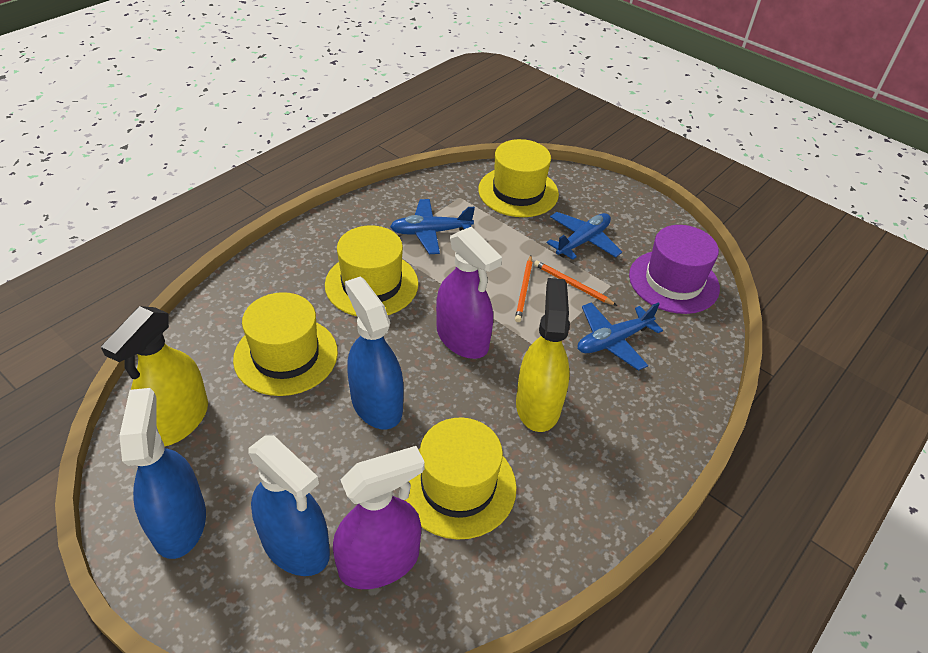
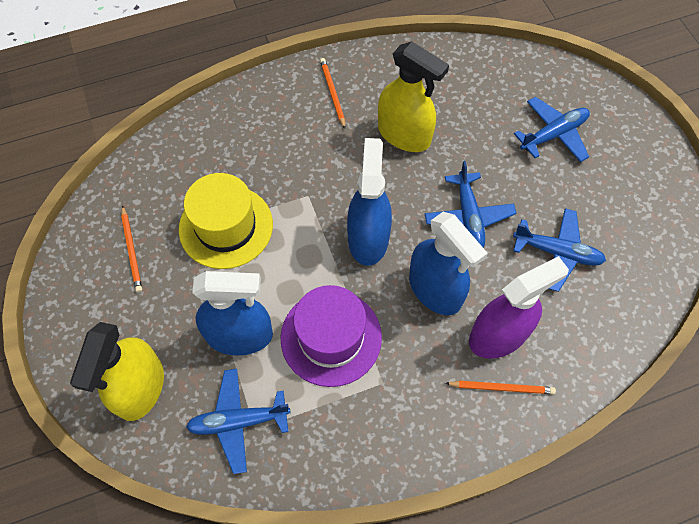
blue plane: 3 -> 4
orange pencil: 2 -> 3
purple spray bottle: 2 -> 1
yellow hat: 4 -> 1

